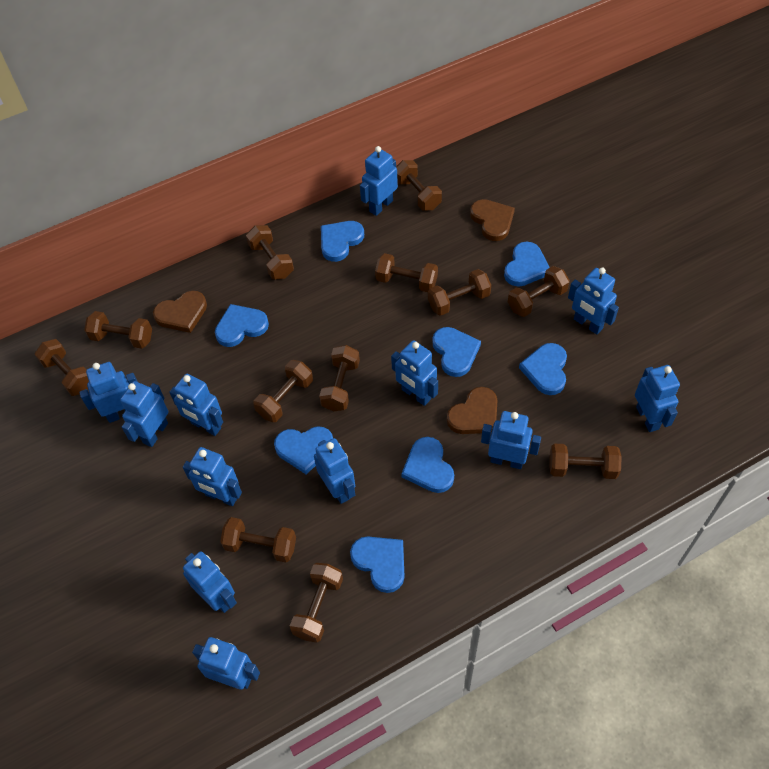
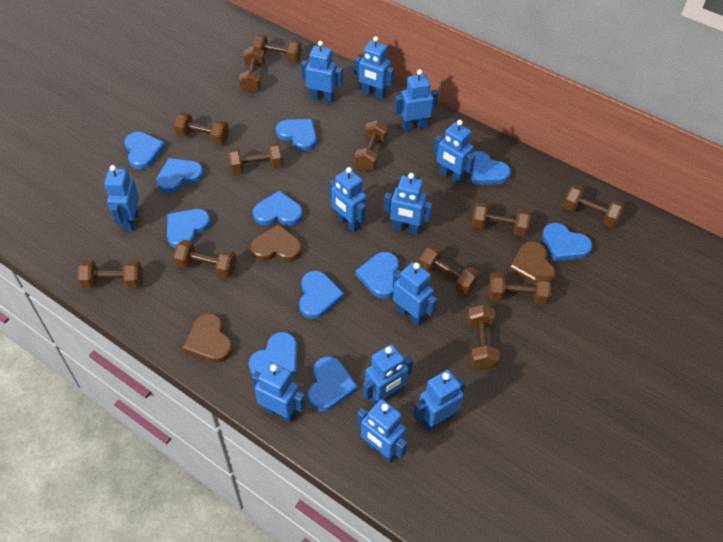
blue heart: 8 -> 11

